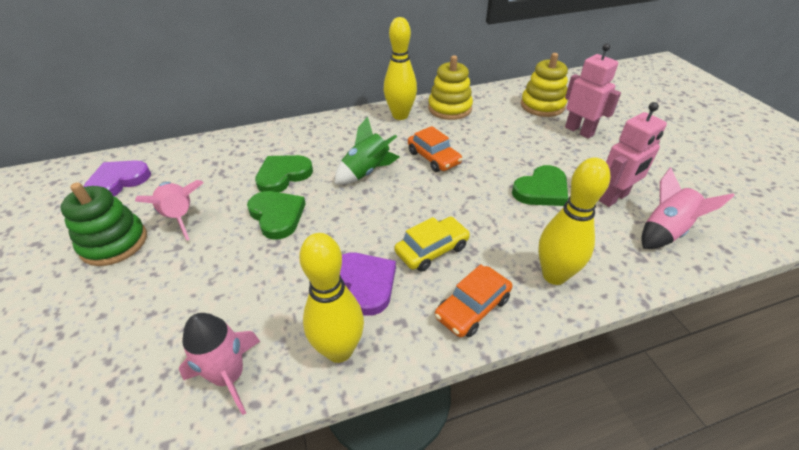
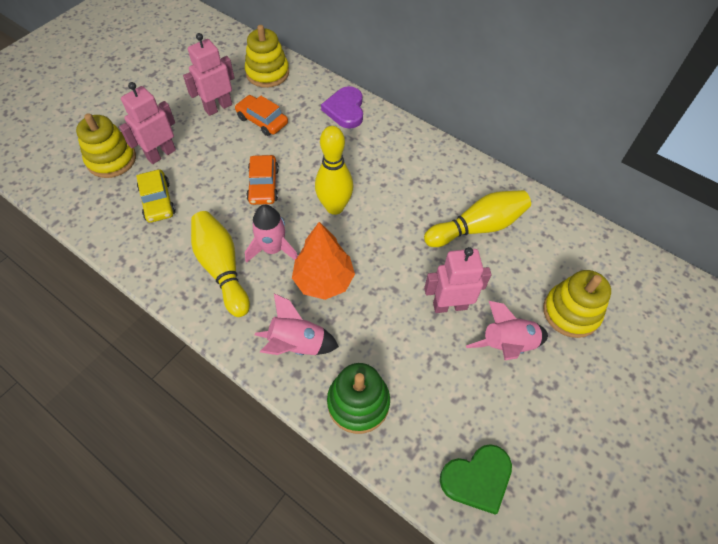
green heart: 3 -> 1
green rocket: 1 -> 0
orange tree: 0 -> 1
pink robot: 2 -> 3
purple heart: 2 -> 1
yellow stacking toy: 2 -> 3

